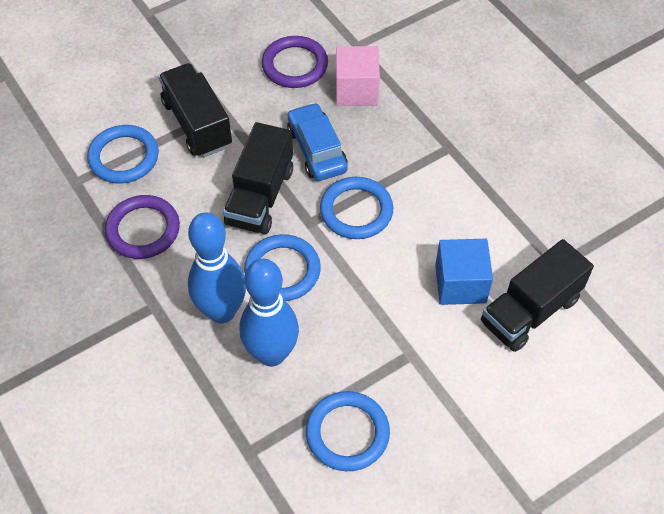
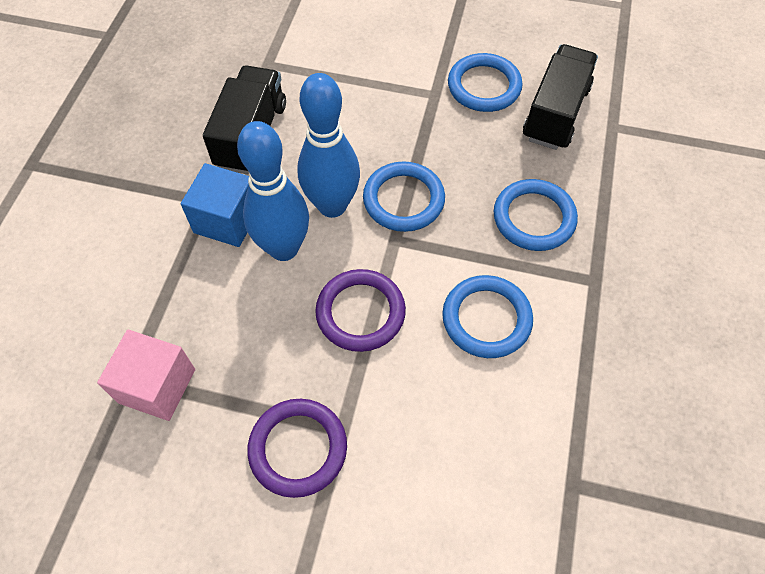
black truck: 3 -> 2
blue car: 1 -> 0

